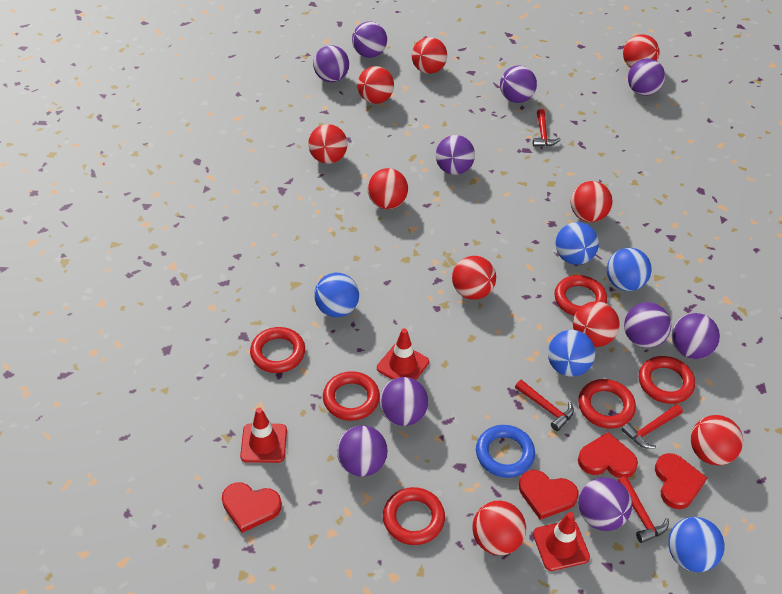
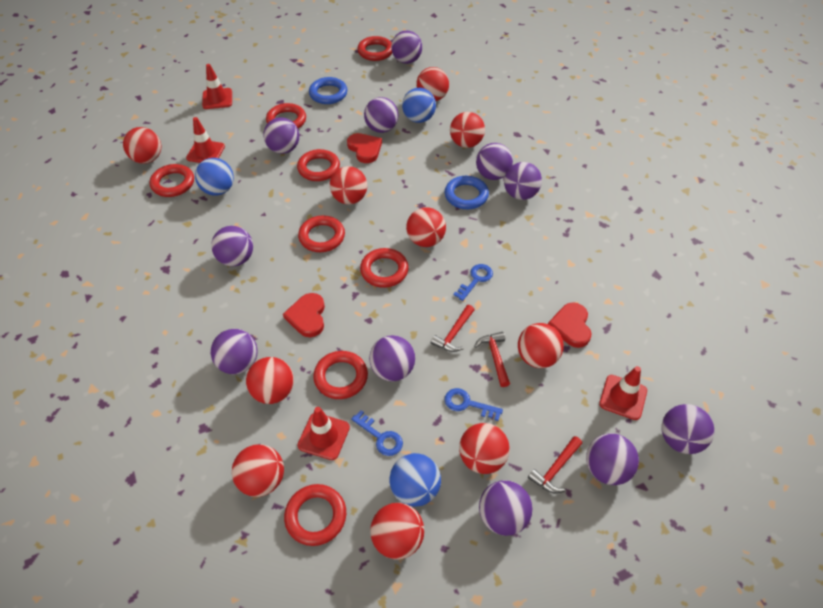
blue ball: 5 -> 3
blue key: 0 -> 3
blue ring: 1 -> 2
purple ball: 10 -> 11
red hammer: 4 -> 3
red heart: 4 -> 3
red ring: 6 -> 8
red traffic cone: 3 -> 4

